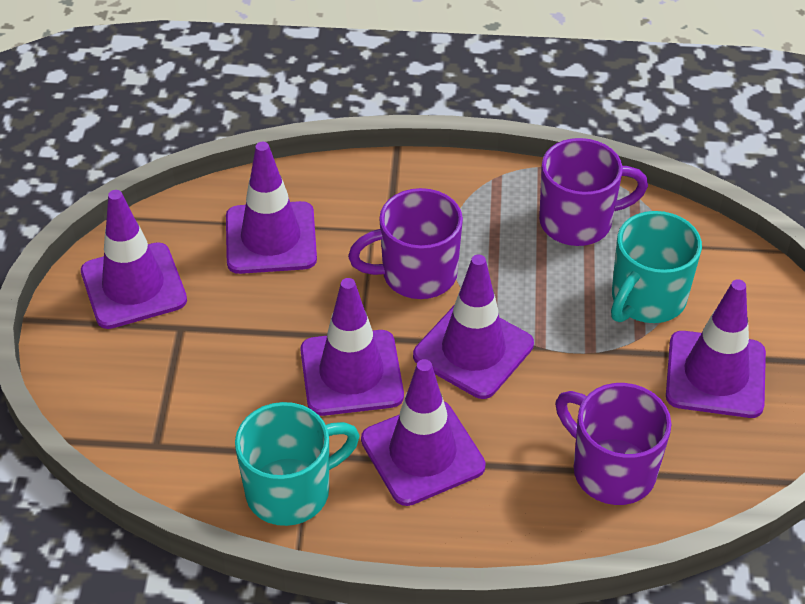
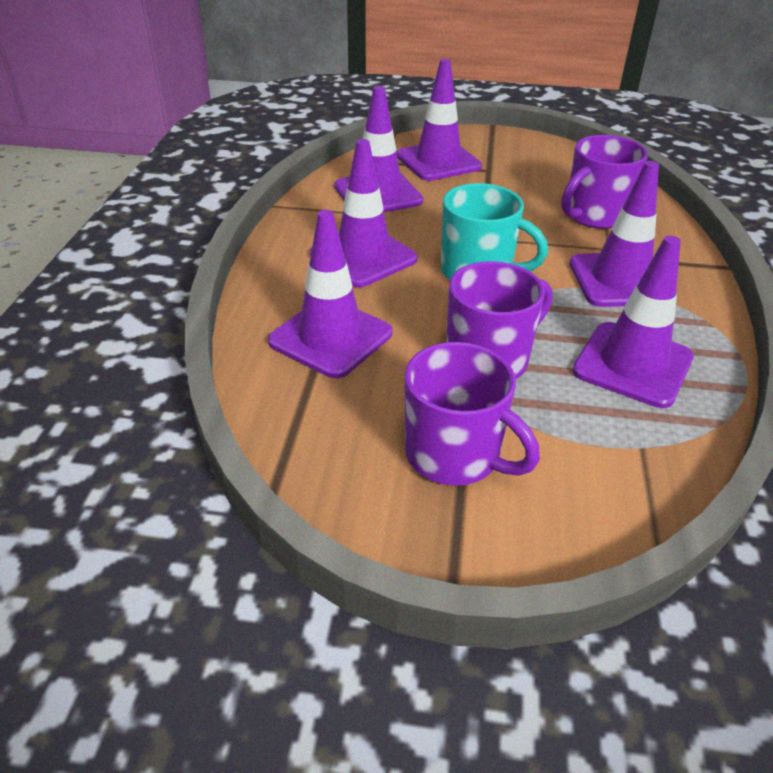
turquoise mug: 2 -> 1

